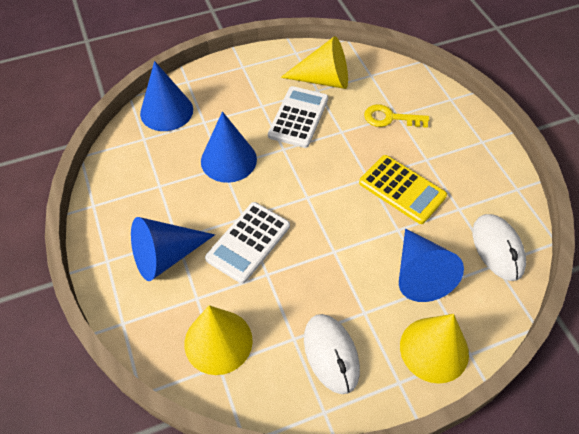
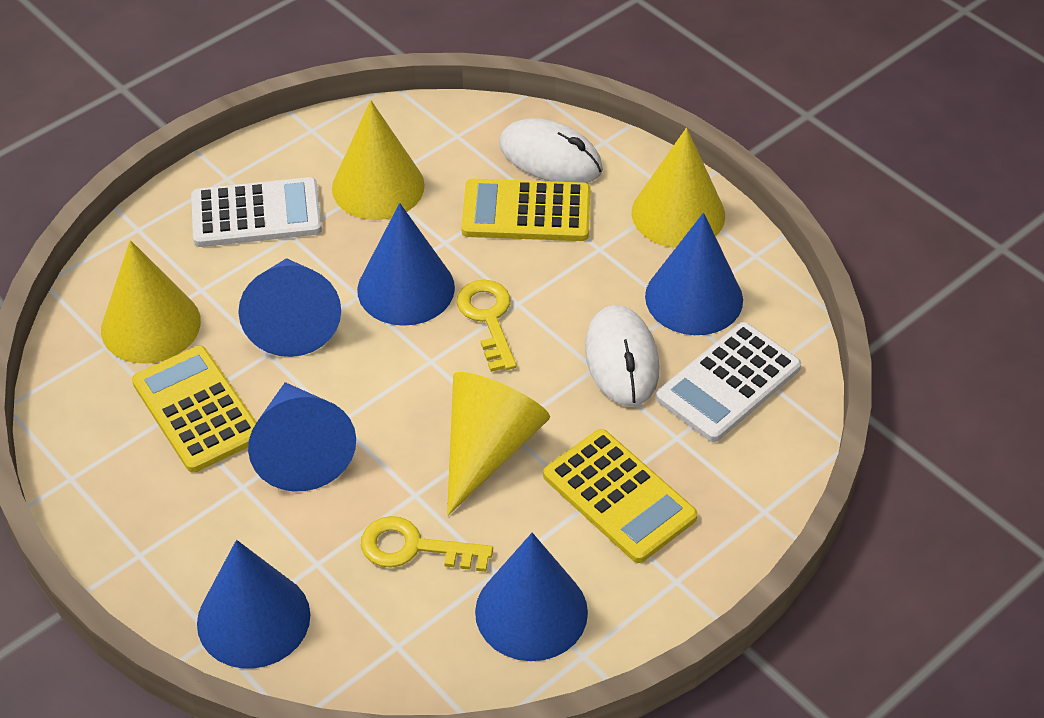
blue cone: 4 -> 6
yellow calculator: 1 -> 3
yellow cone: 3 -> 4
yellow key: 1 -> 2

